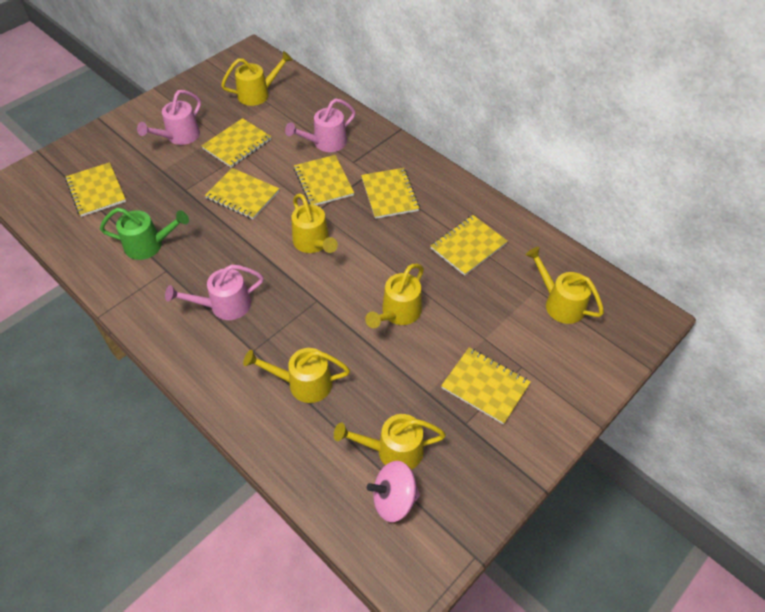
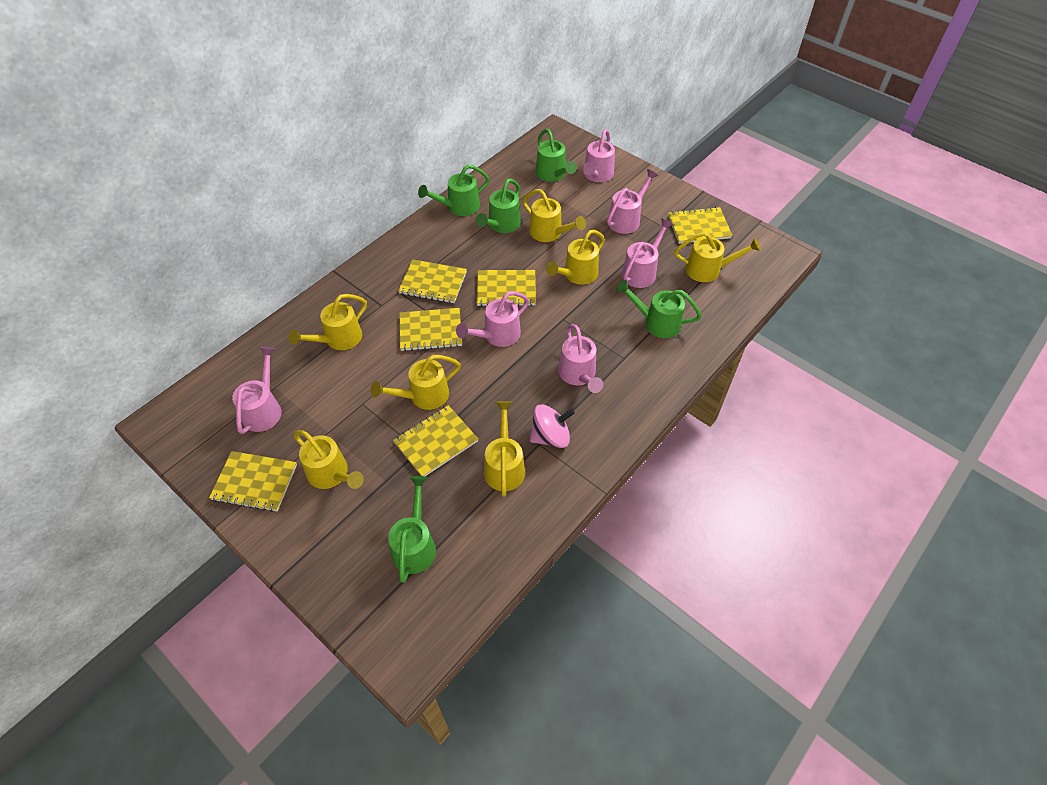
green watering can: 1 -> 5
pink watering can: 3 -> 6
yellow notebook: 7 -> 6
yellow watering can: 6 -> 7

